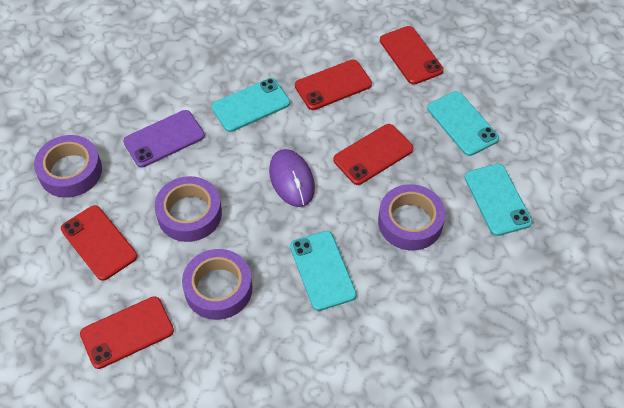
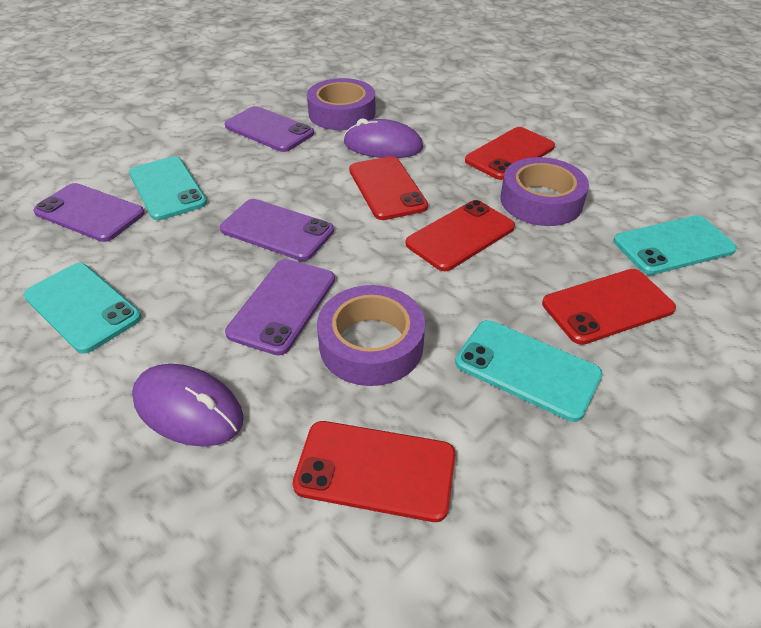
purple mouse: 1 -> 2
purple phone: 1 -> 4
purple tape: 4 -> 3

